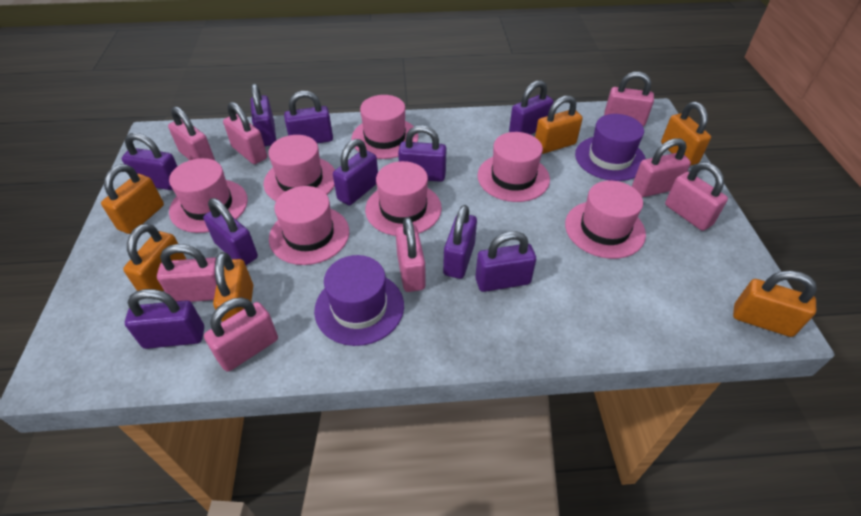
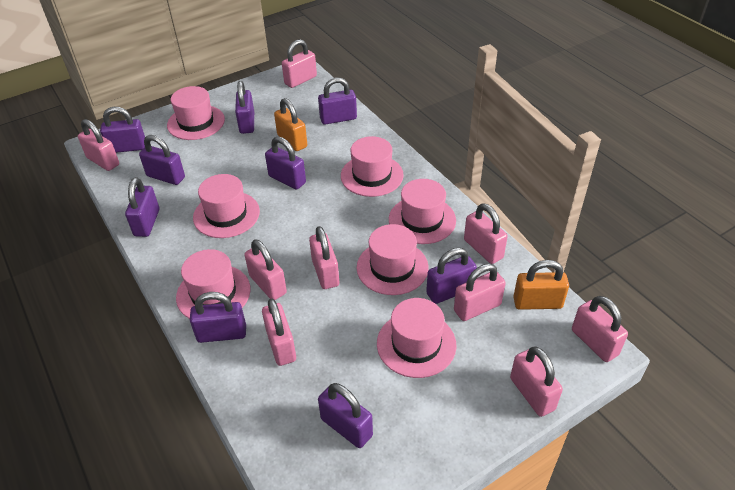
orange padlock: 6 -> 2
pink padlock: 8 -> 9
purple hat: 2 -> 0
purple padlock: 10 -> 9

